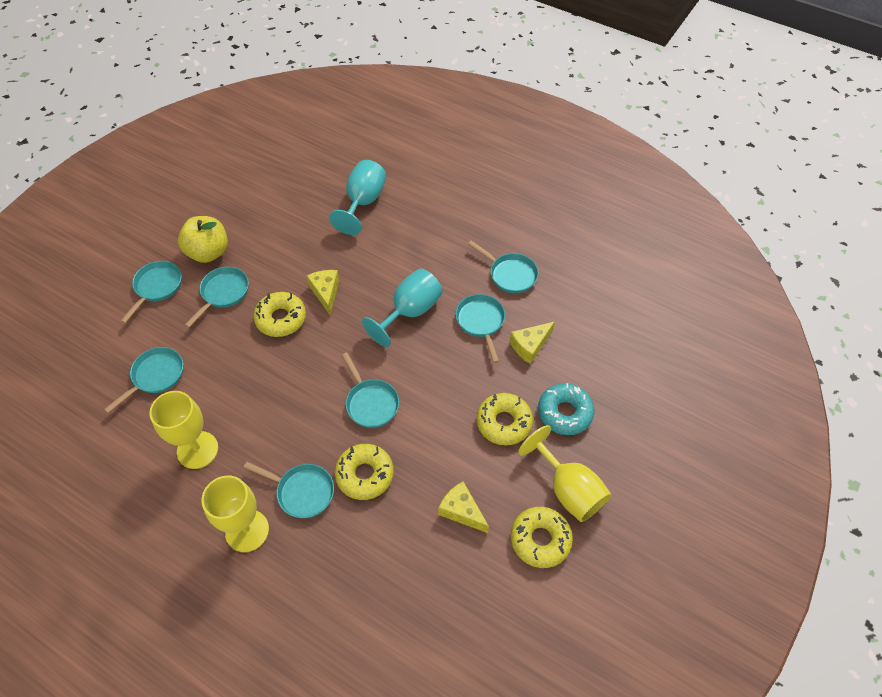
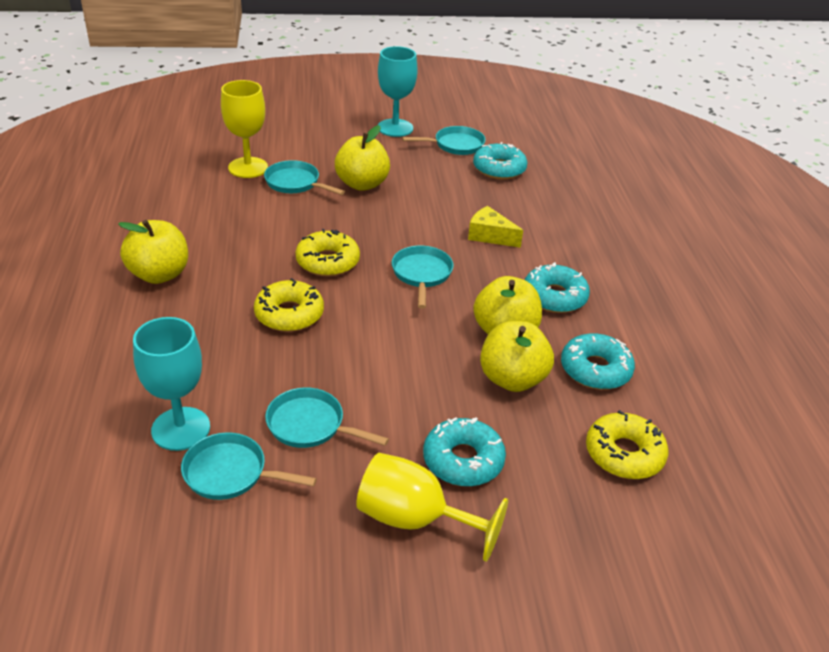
turquoise donut: 1 -> 4
turquoise pan: 7 -> 5
yellow apple: 1 -> 4
yellow cheese: 3 -> 1
yellow donut: 4 -> 3
yellow goblet: 3 -> 2

